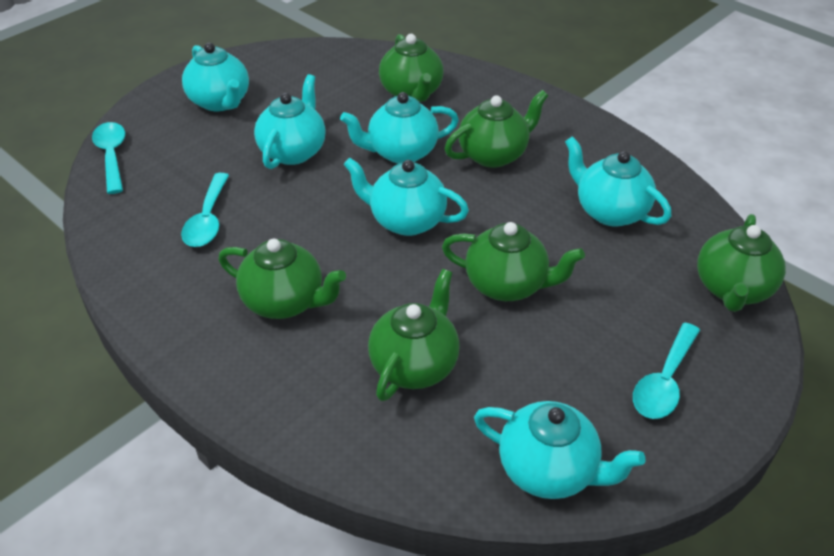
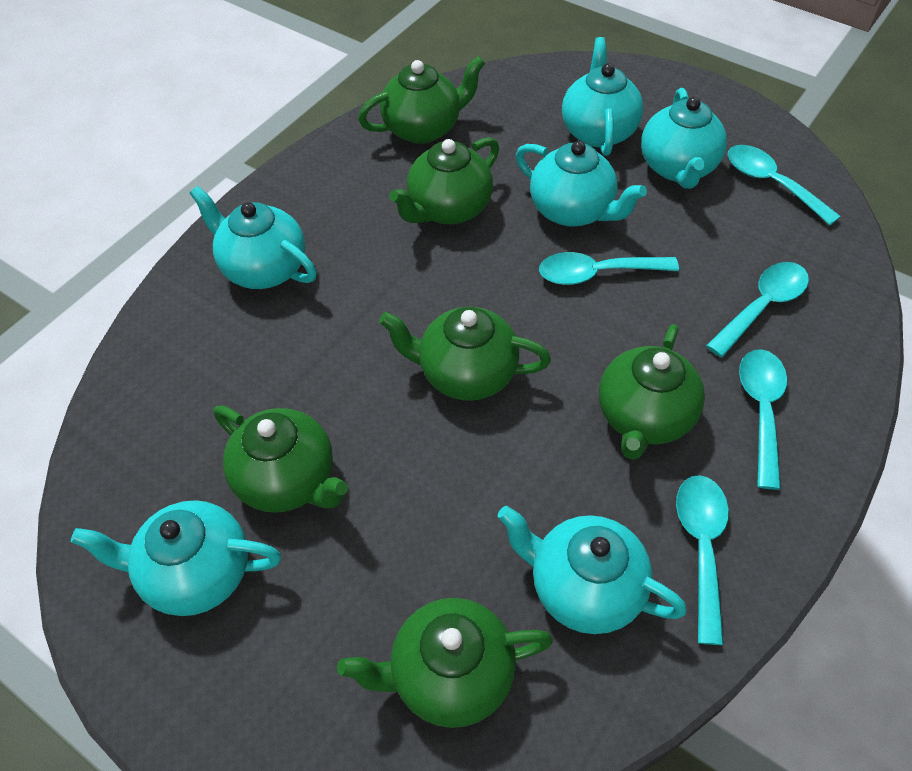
turquoise spoon: 3 -> 5

